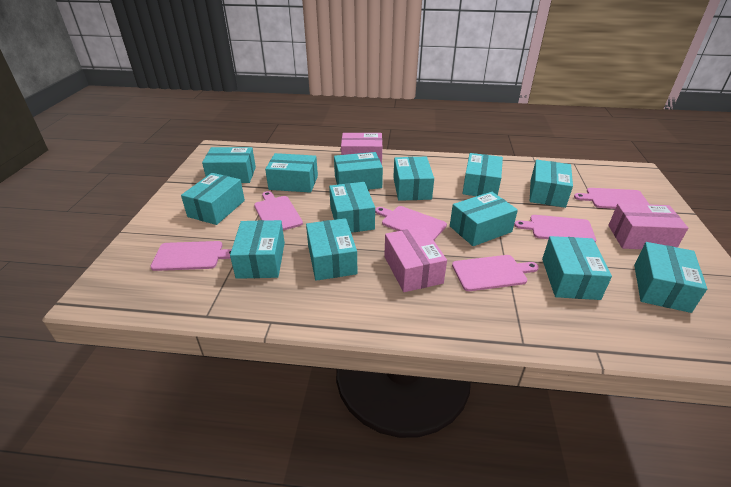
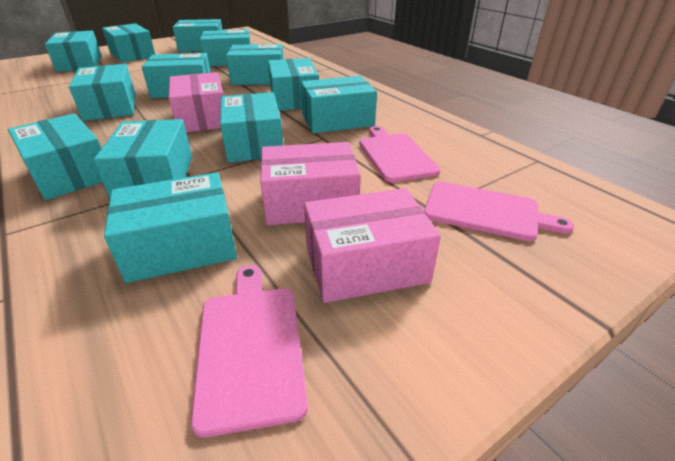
pink cutting board: 6 -> 3

